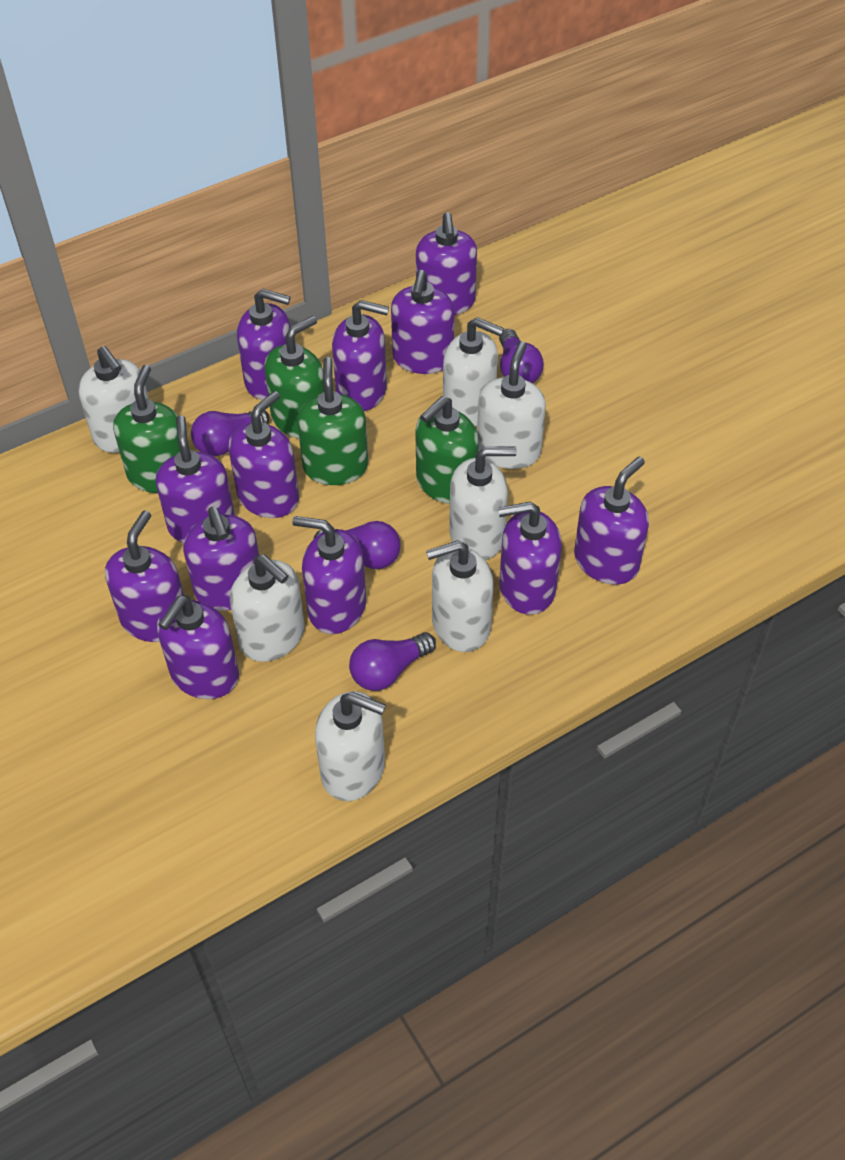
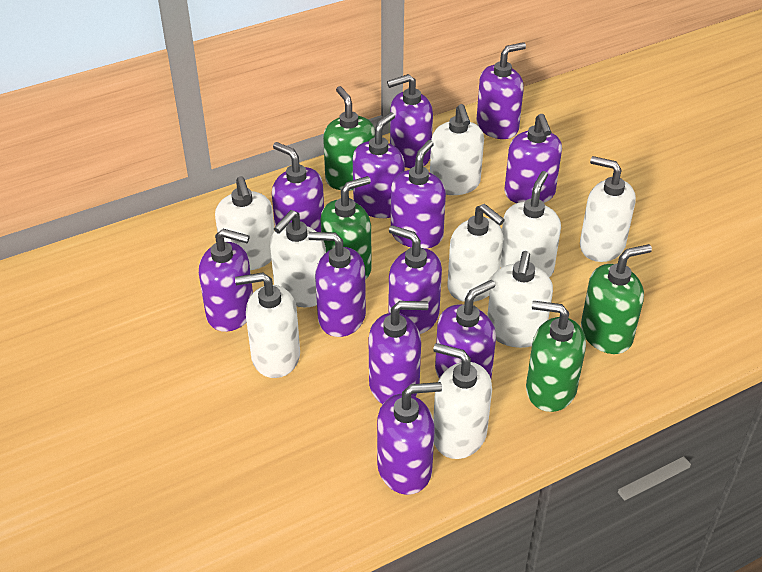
purple light bulb: 4 -> 0
white soap dispenser: 7 -> 9

